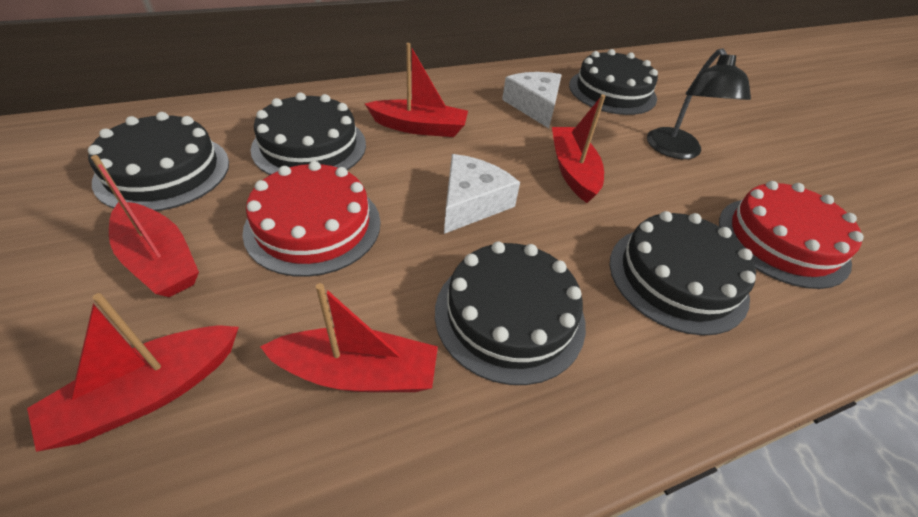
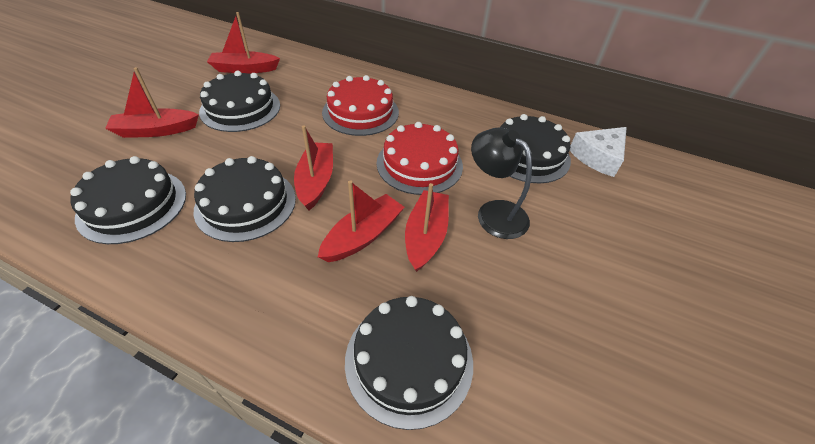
white cheese: 2 -> 1

